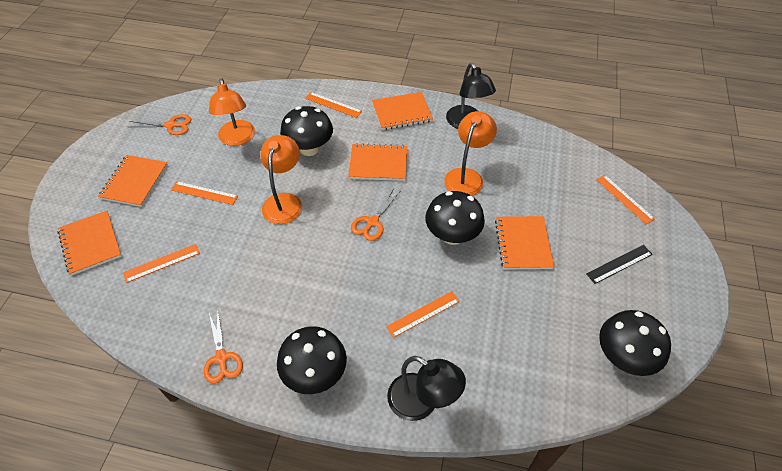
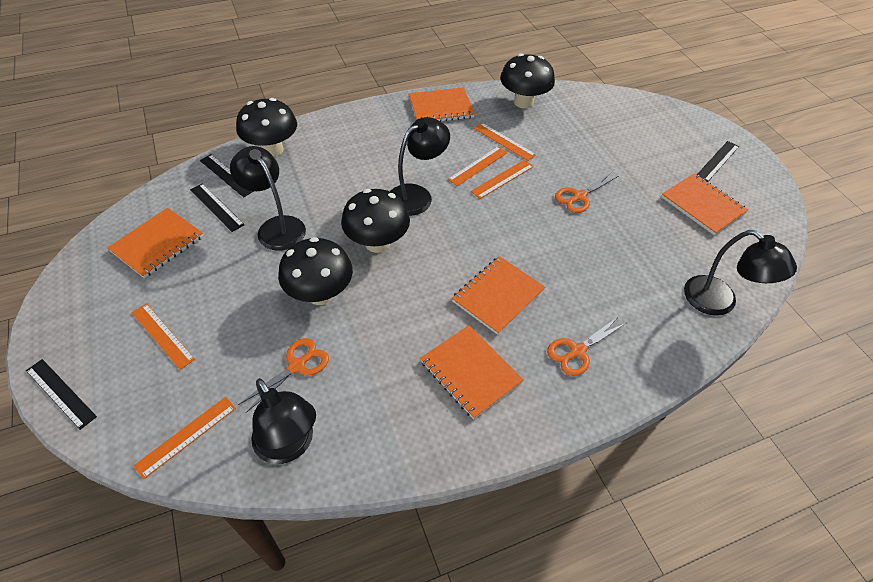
black lamp: 2 -> 4
black ruler: 1 -> 4
orange lamp: 3 -> 0

